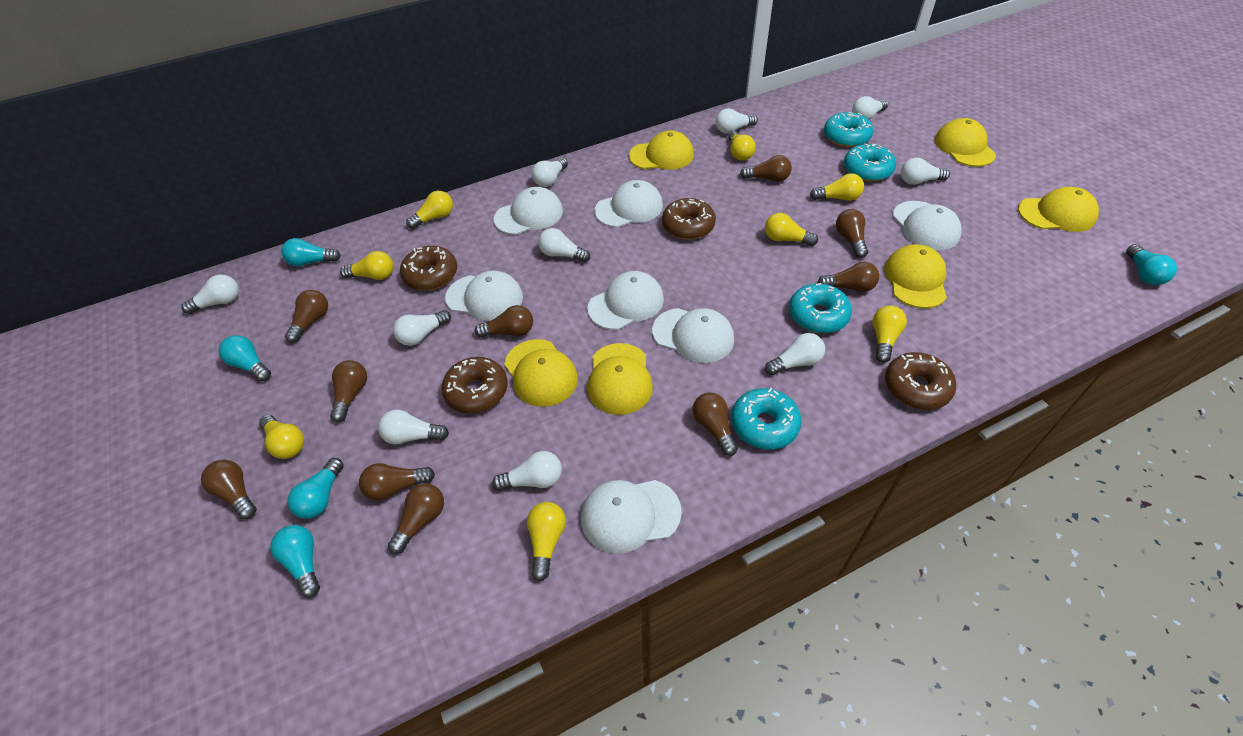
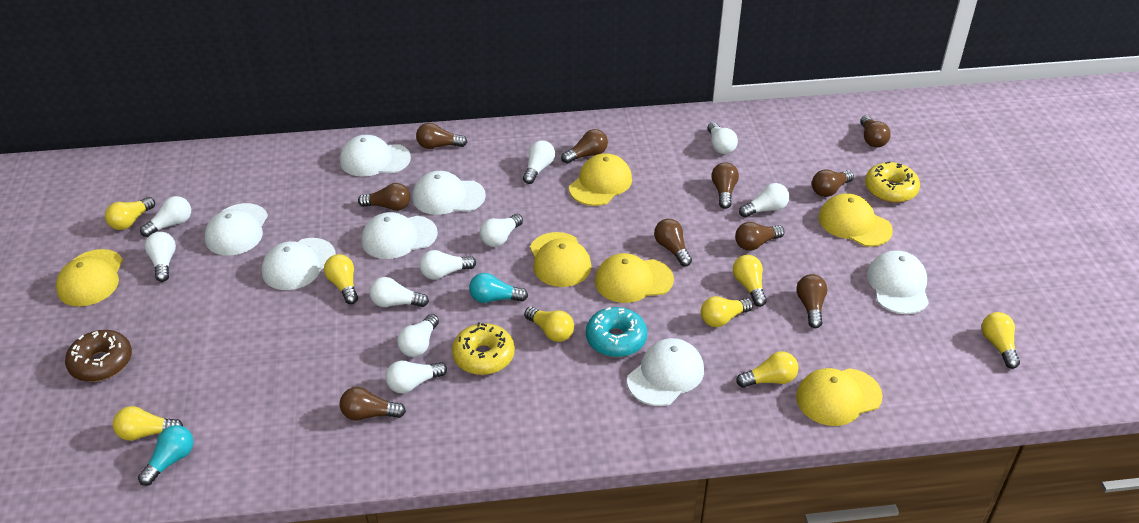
brown donut: 4 -> 1
turquoise donut: 4 -> 1
turquoise light bulb: 5 -> 2
yellow donut: 0 -> 2

